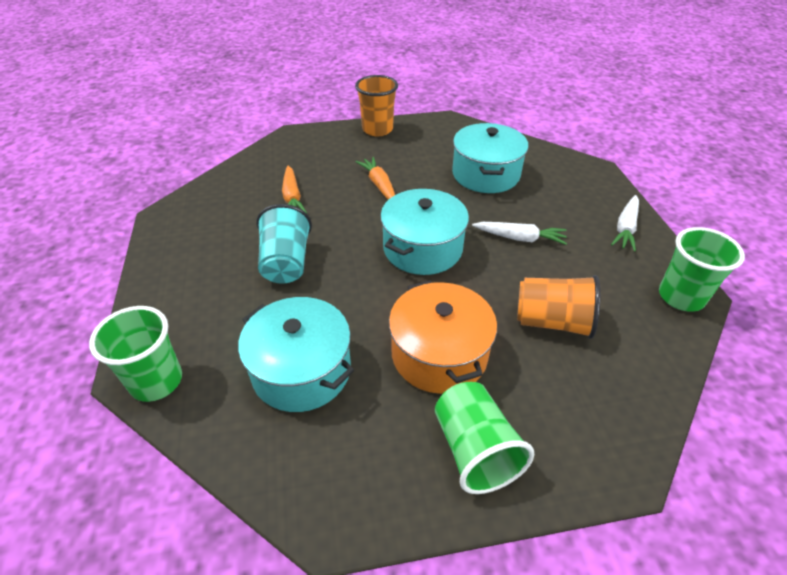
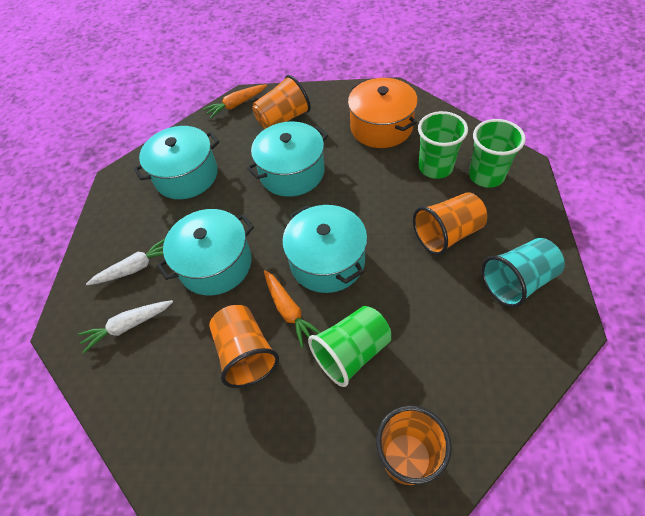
orange cup: 2 -> 4
turquoise pot: 3 -> 4

